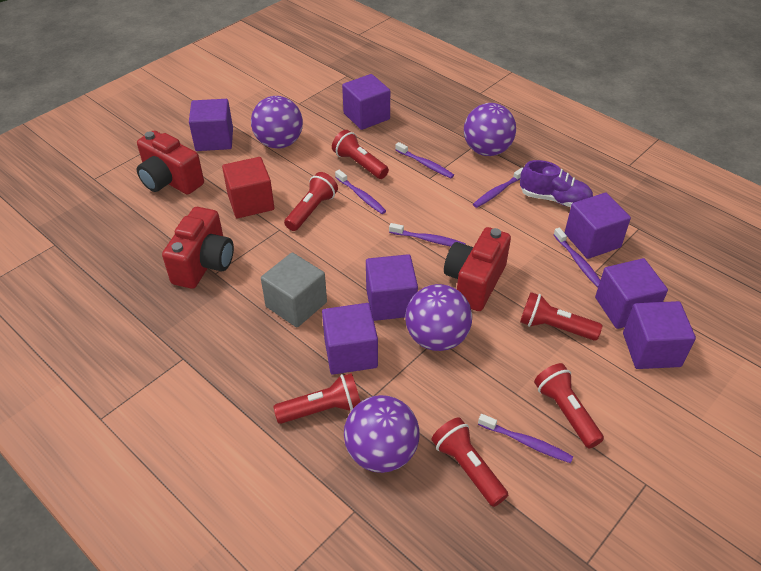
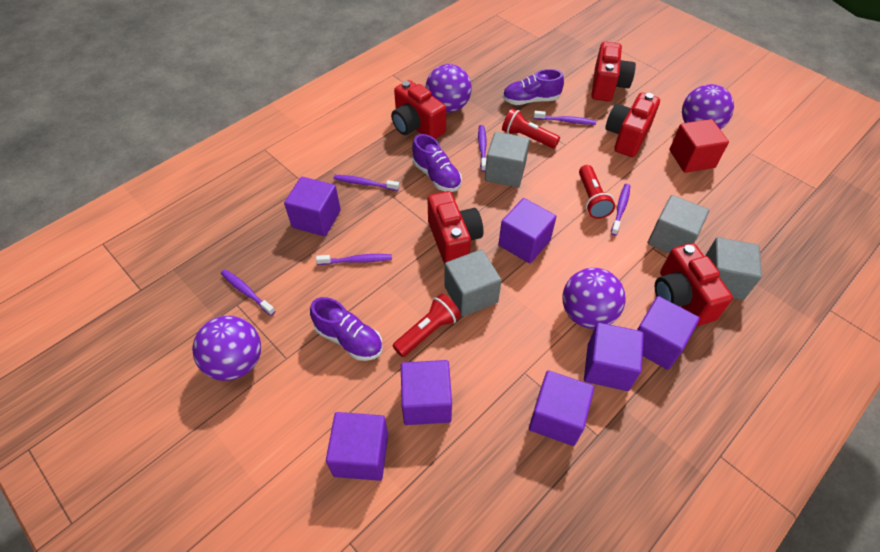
grey cube: 1 -> 4
purple shoe: 1 -> 3
red camera: 3 -> 5
red flashlight: 6 -> 3

